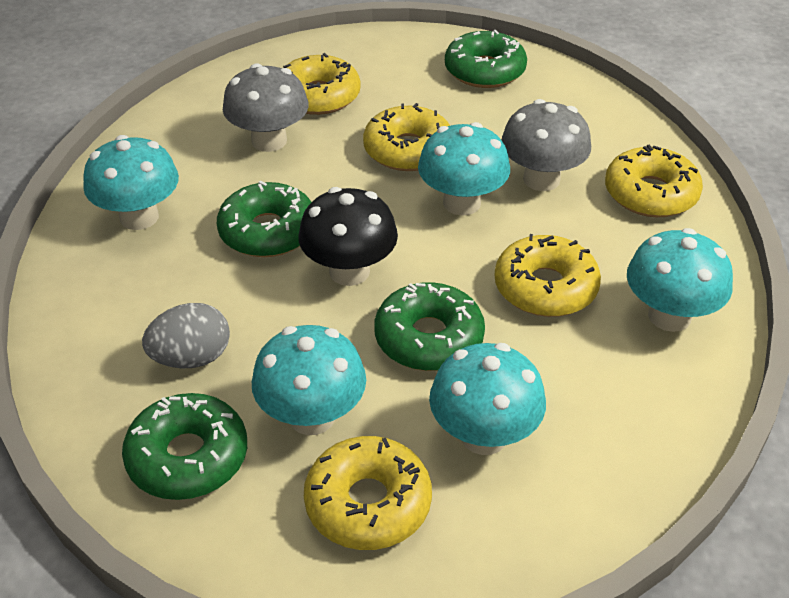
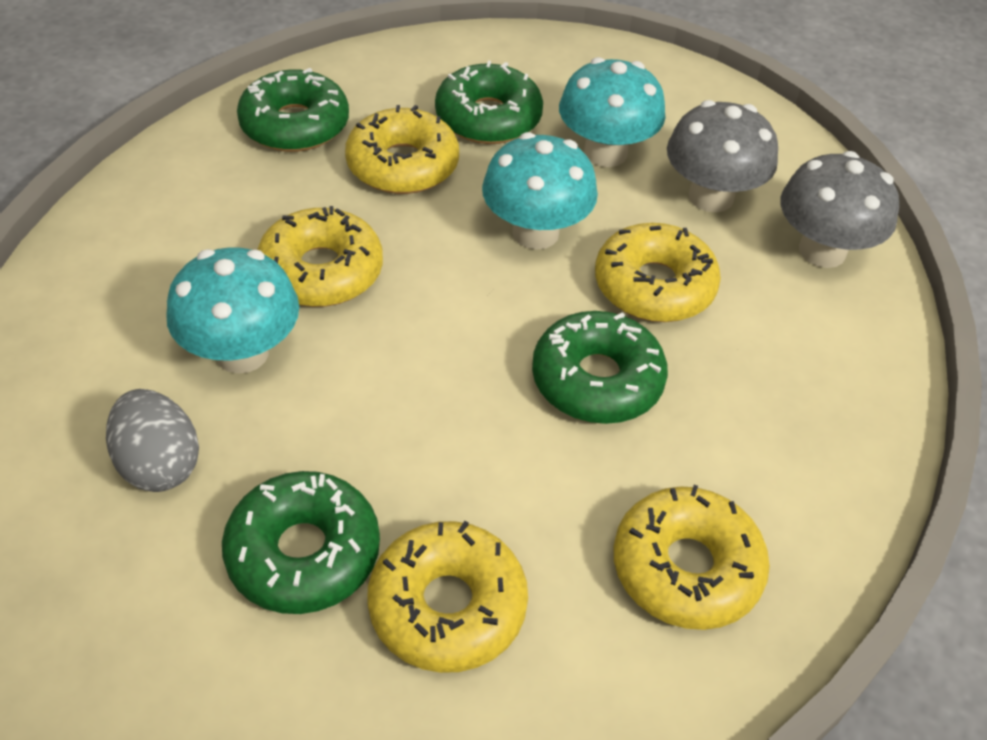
black mushroom: 1 -> 0
turquoise mushroom: 5 -> 3

